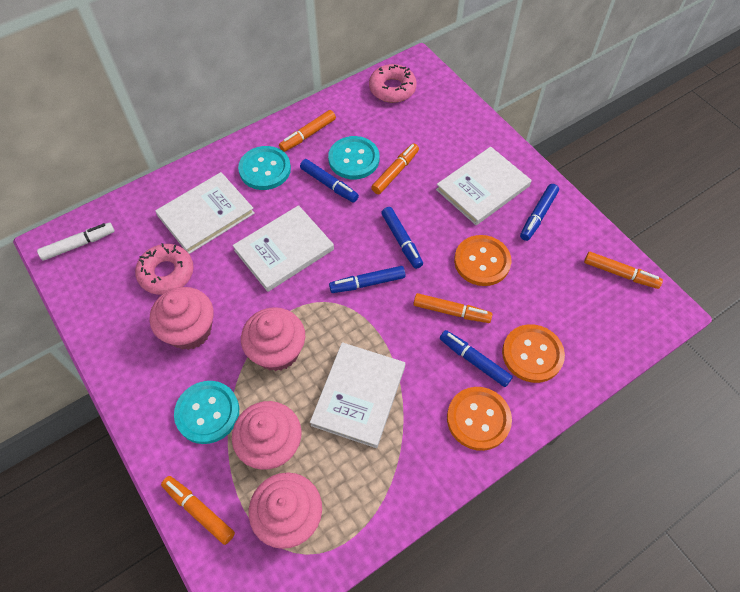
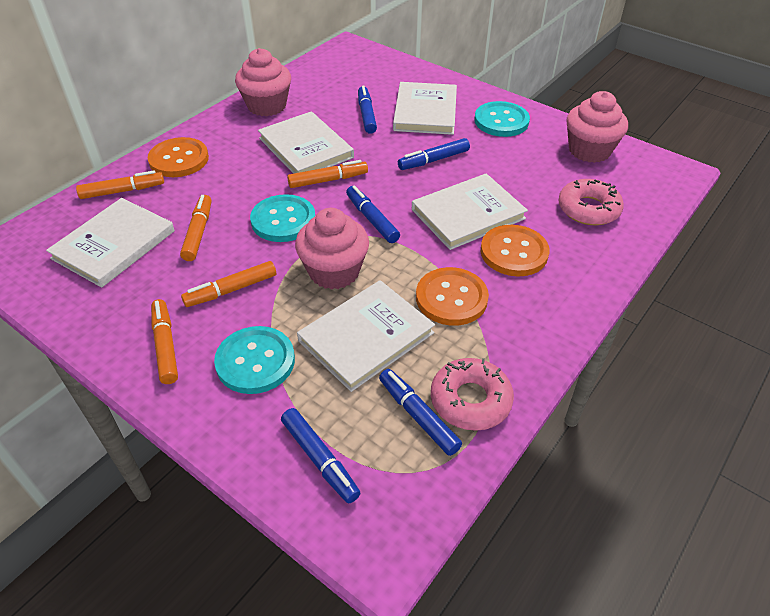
pink cupcake: 4 -> 3
white book: 4 -> 5
white marker: 1 -> 0

